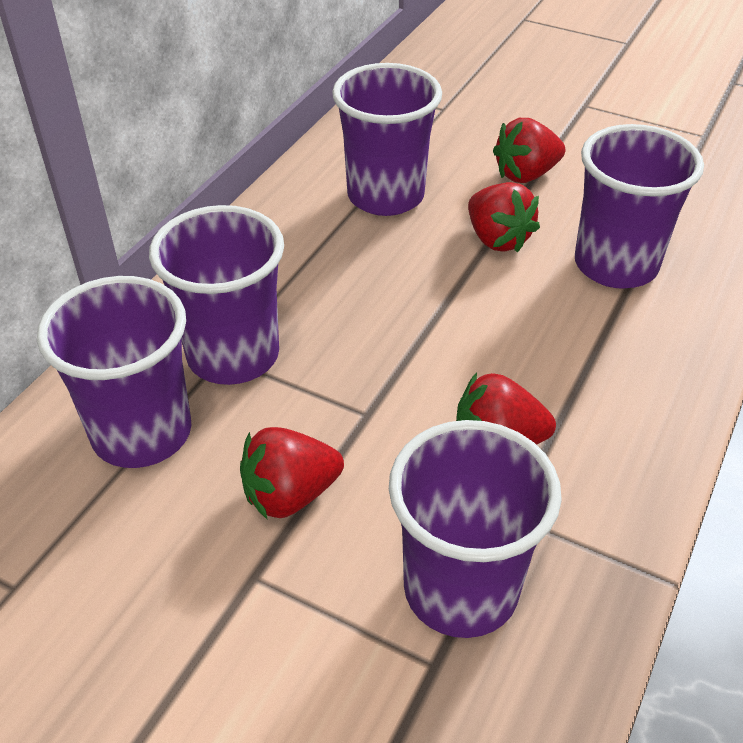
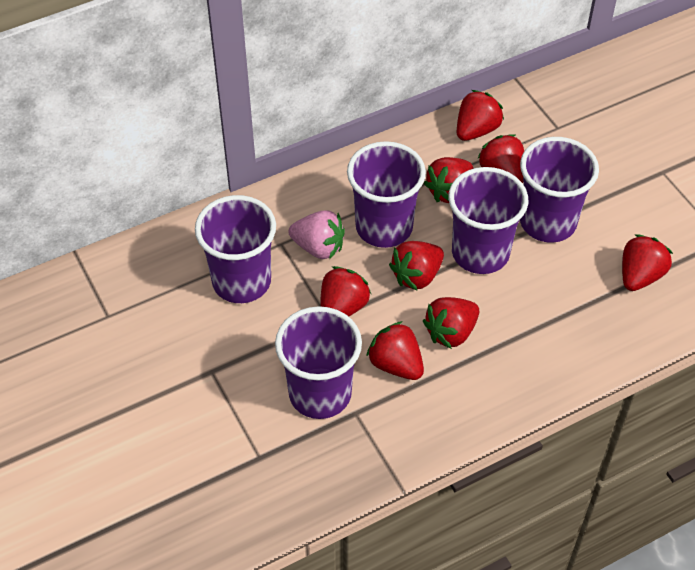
pink strawberry: 0 -> 1
red strawberry: 4 -> 8

